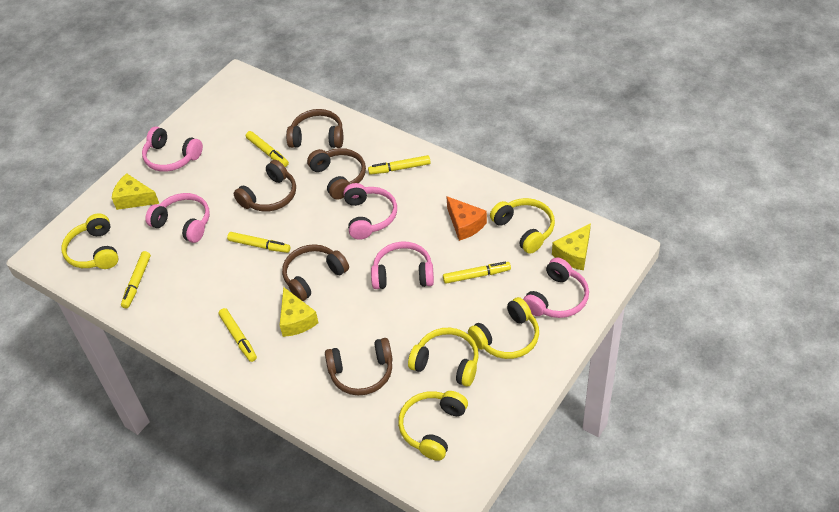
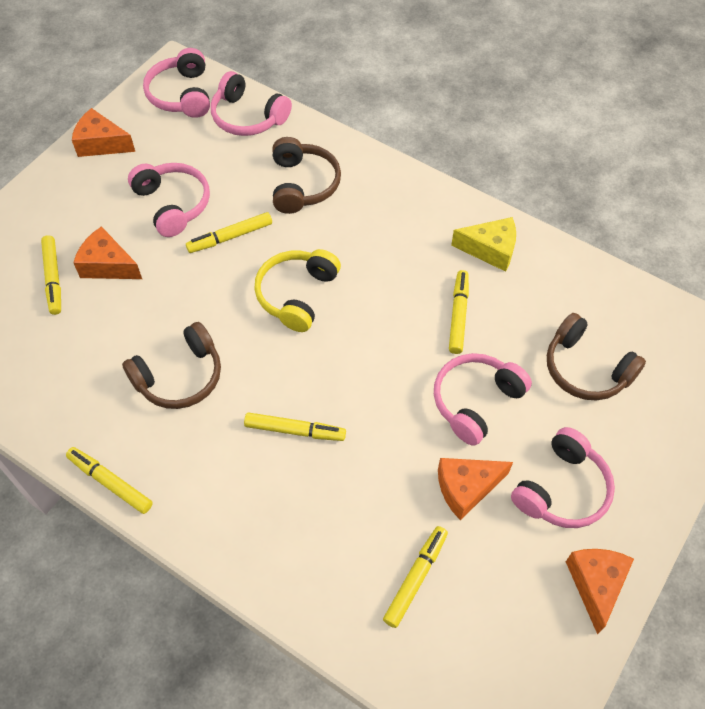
brown headphones: 5 -> 3
orange cheese: 1 -> 4
yellow cheese: 3 -> 1
yellow headphones: 5 -> 1

